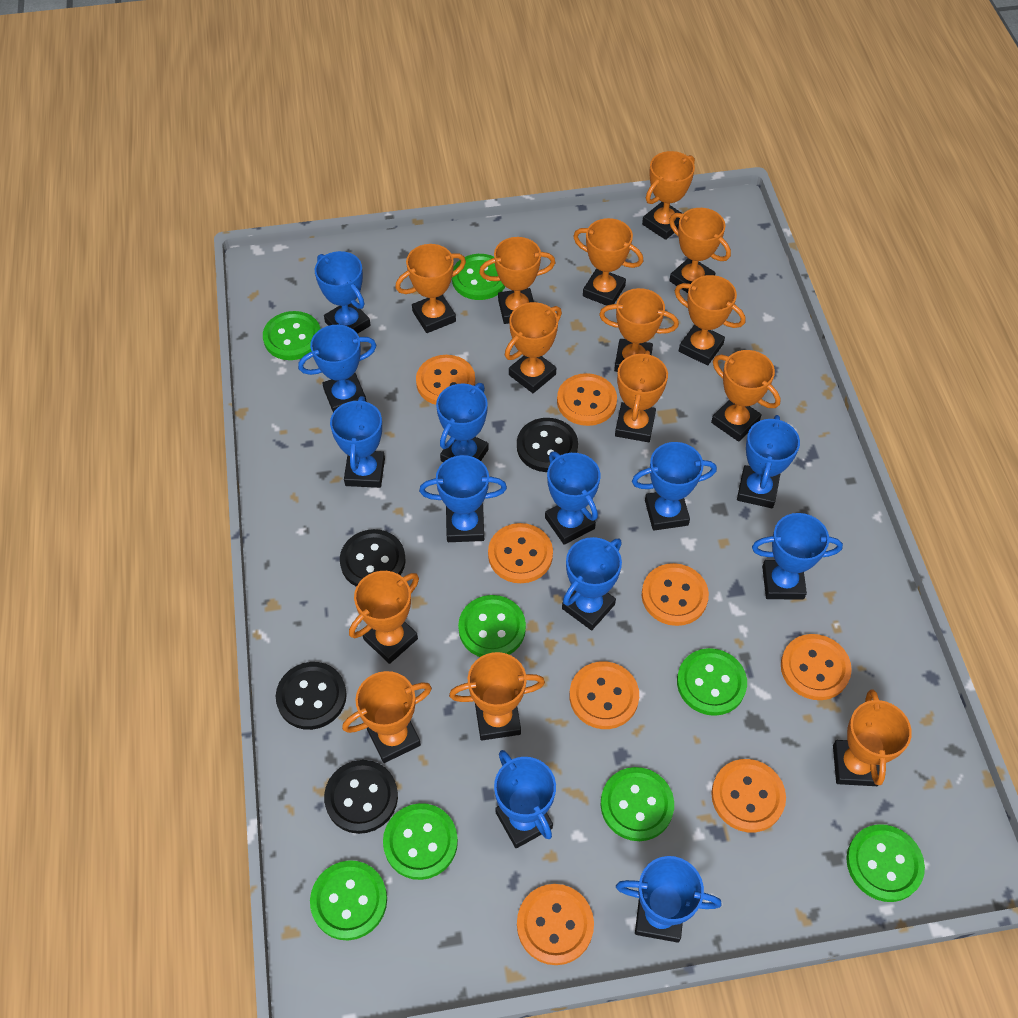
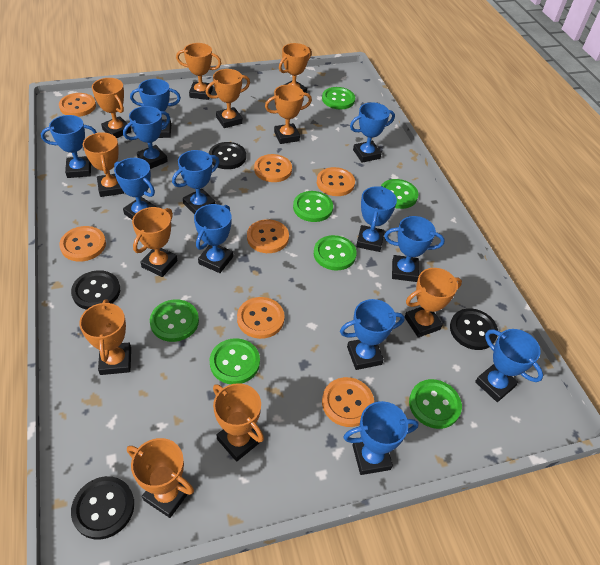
green button: 8 -> 7
orange button: 8 -> 7
orange trophy: 14 -> 11

